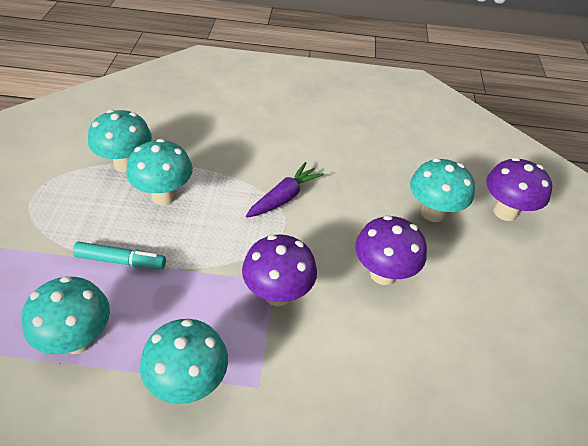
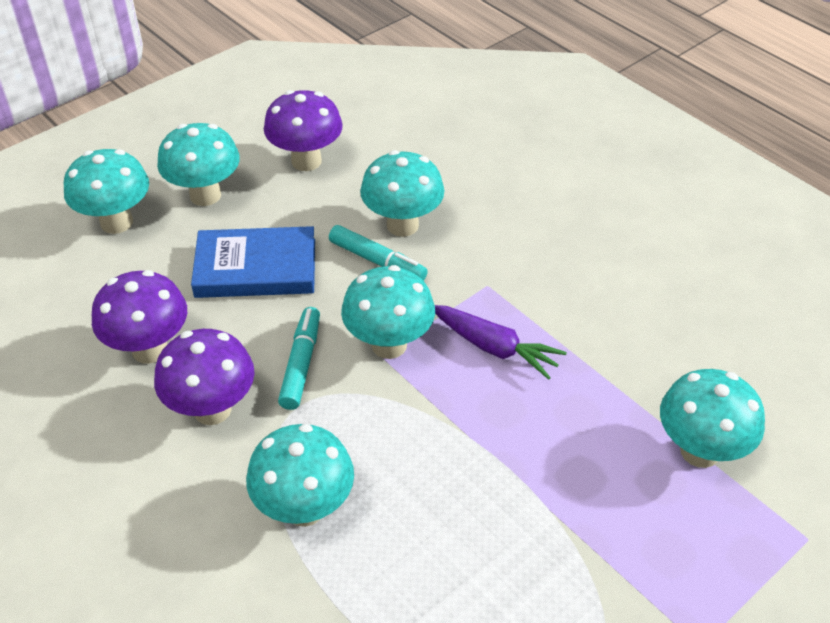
blue book: 0 -> 1
turquoise marker: 1 -> 2
turquoise mushroom: 5 -> 6

